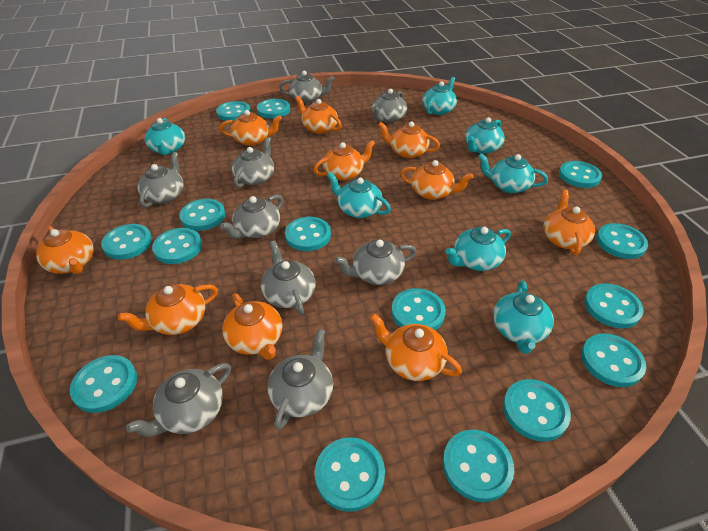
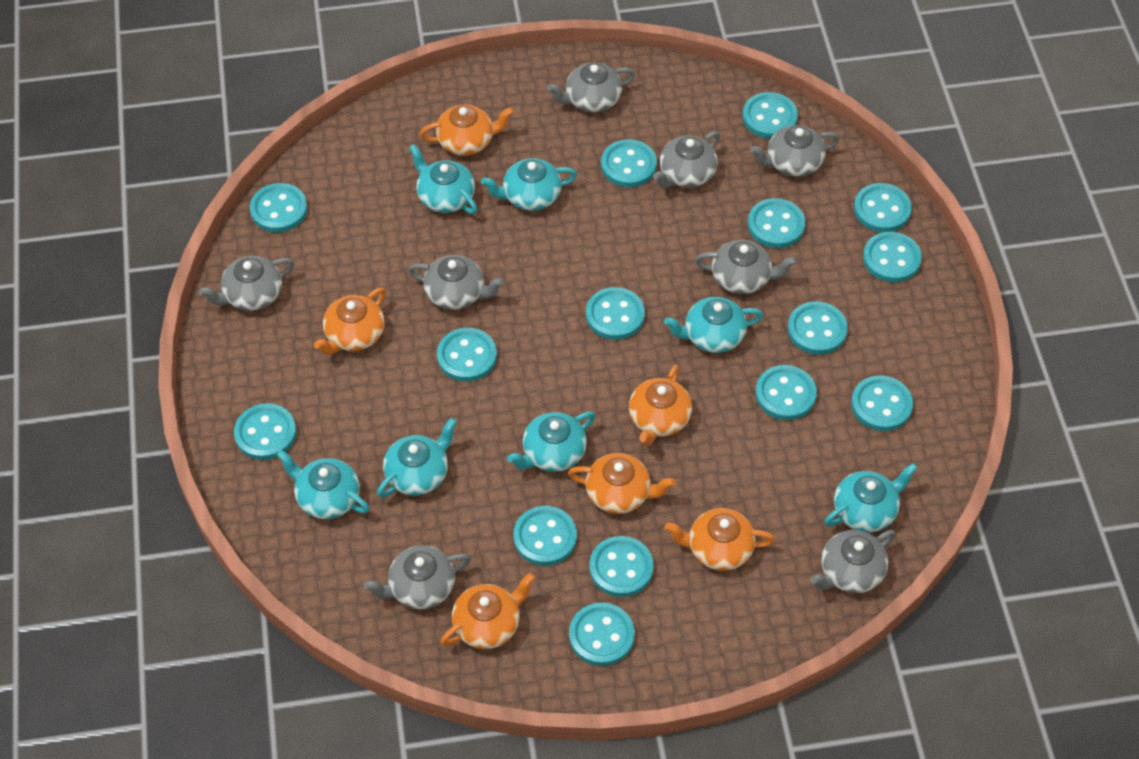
grey teapot: 9 -> 8
orange teapot: 10 -> 6

